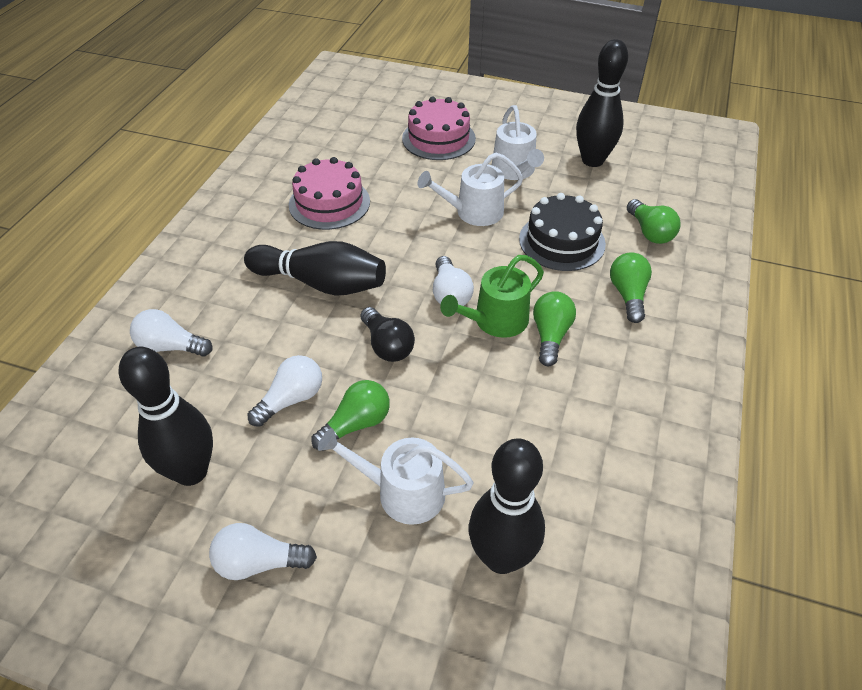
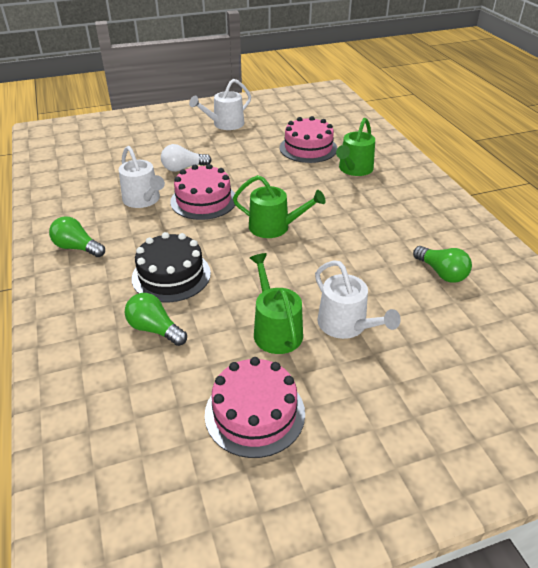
black bowling pin: 4 -> 0
black light bulb: 1 -> 0
green light bulb: 4 -> 3
green watering can: 1 -> 3
pink cake: 2 -> 3
white light bulb: 4 -> 1

